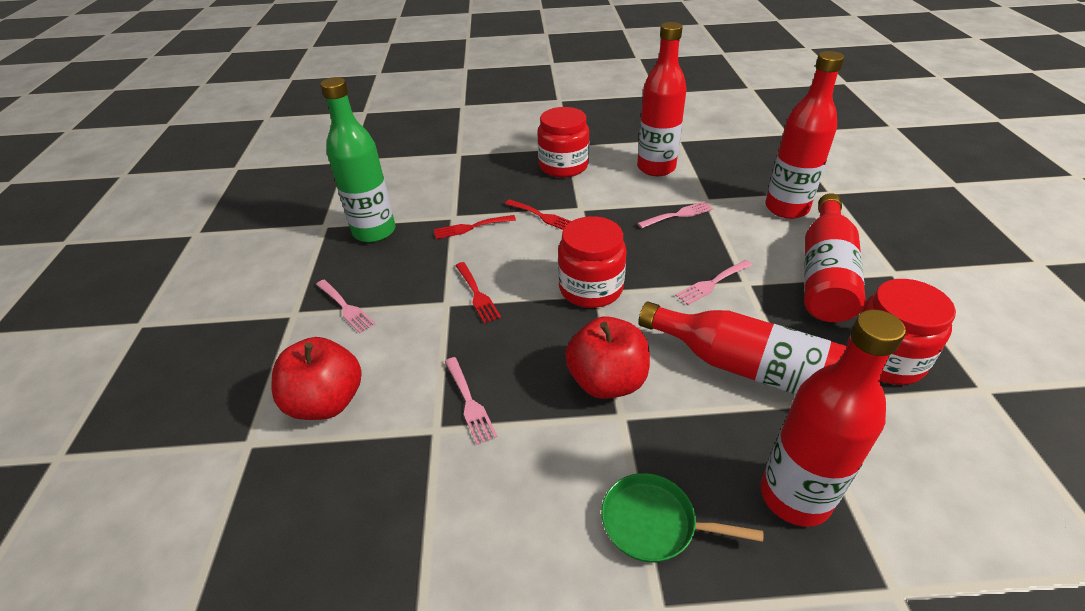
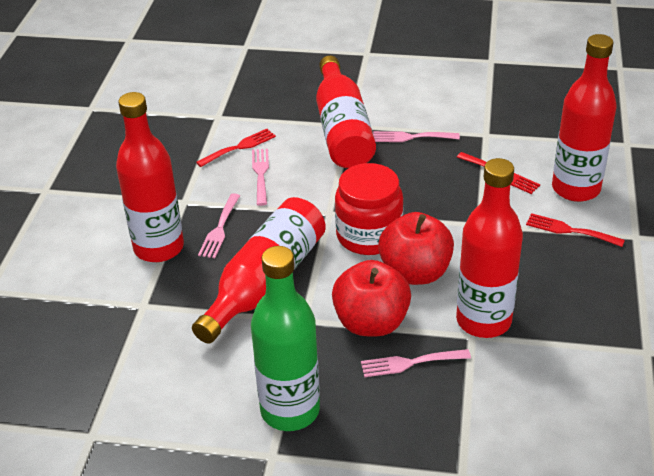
green pan: 1 -> 0
red jar: 3 -> 1

